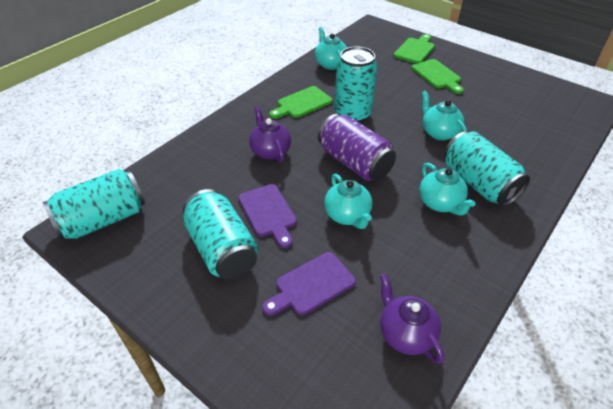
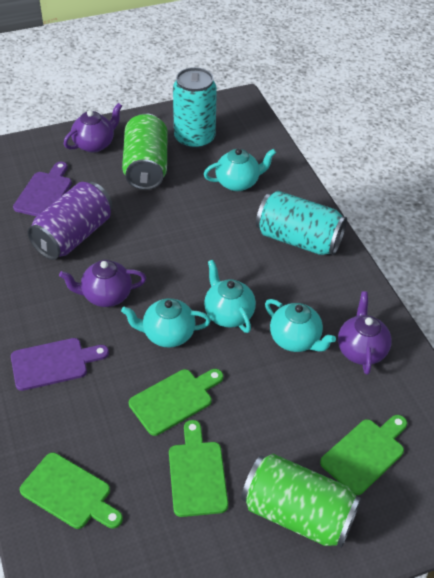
green can: 0 -> 2
green cutting board: 3 -> 4
purple teapot: 2 -> 3
turquoise can: 4 -> 2

